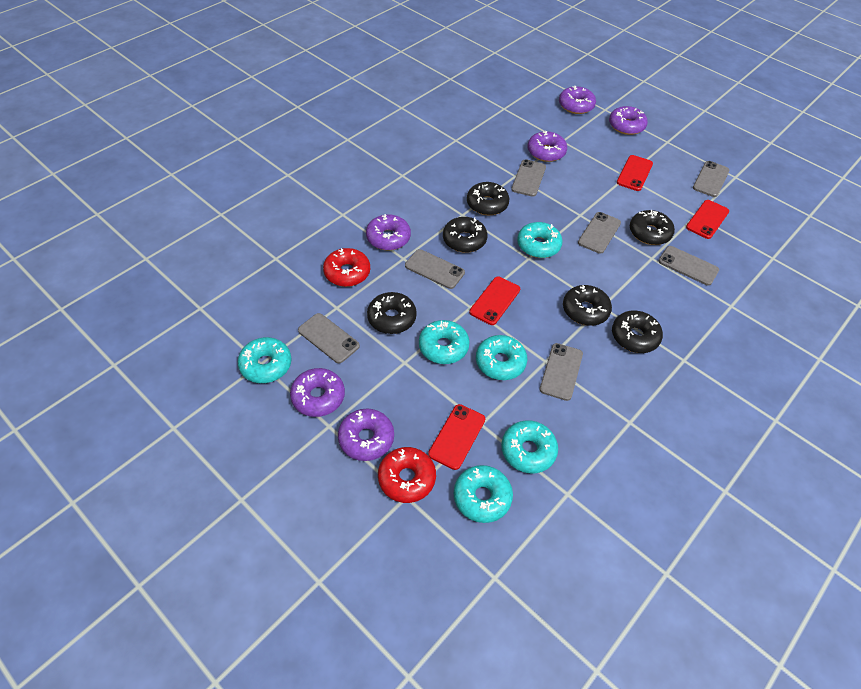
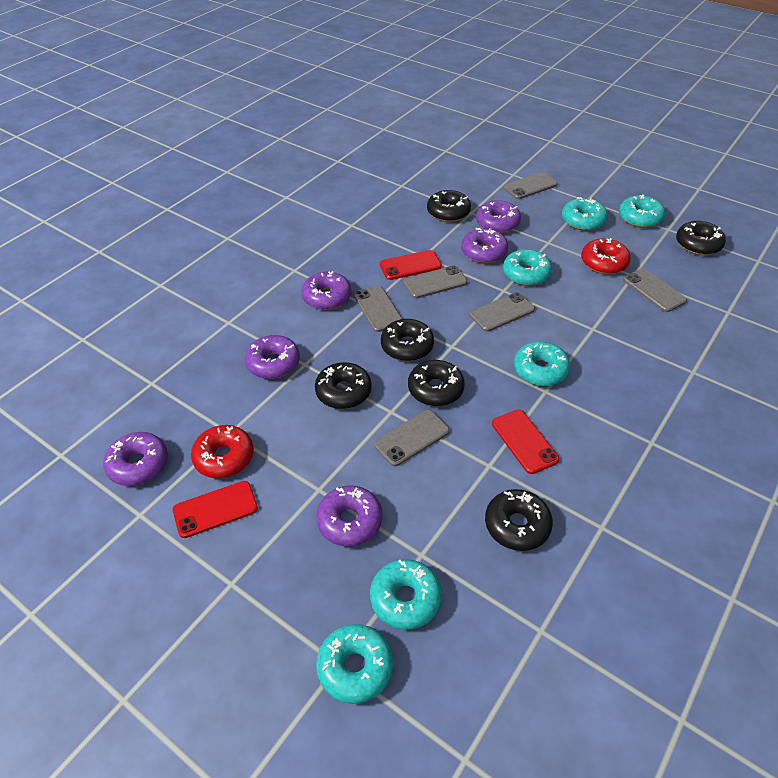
grey phone: 7 -> 6
red phone: 4 -> 3

